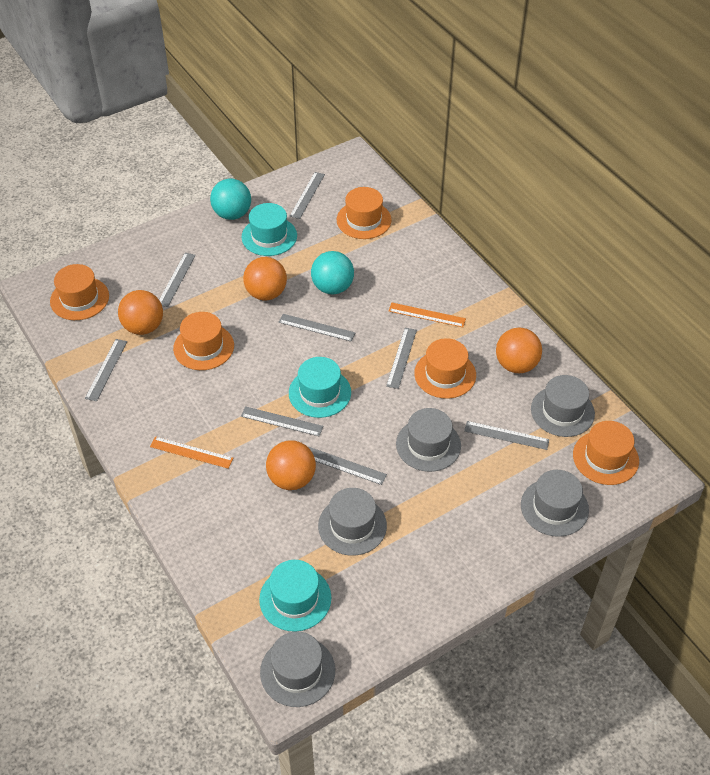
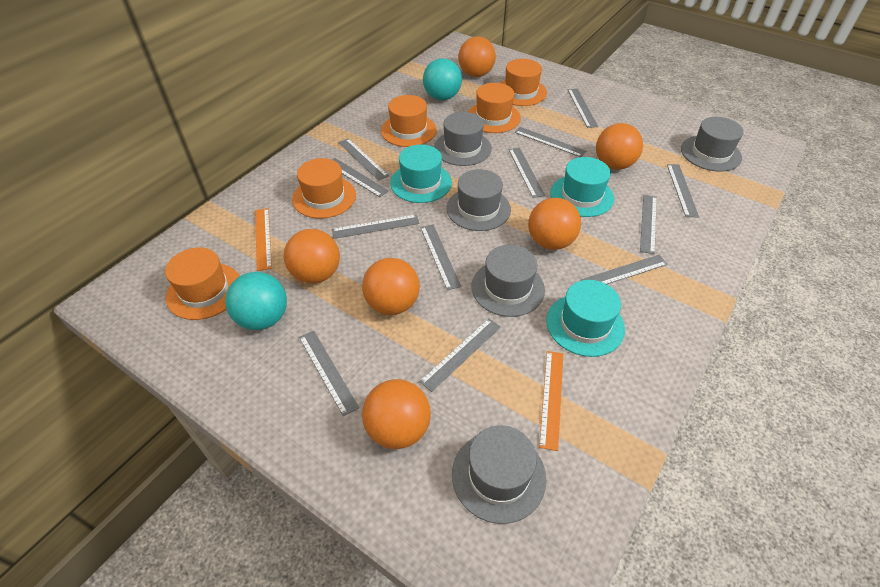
grey ruler: 8 -> 12
orange ball: 4 -> 6

